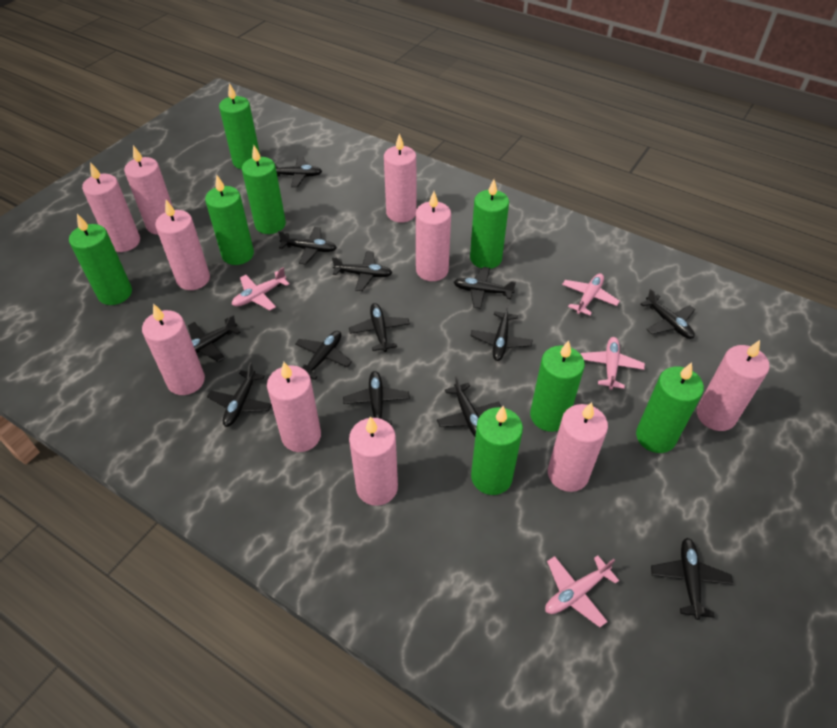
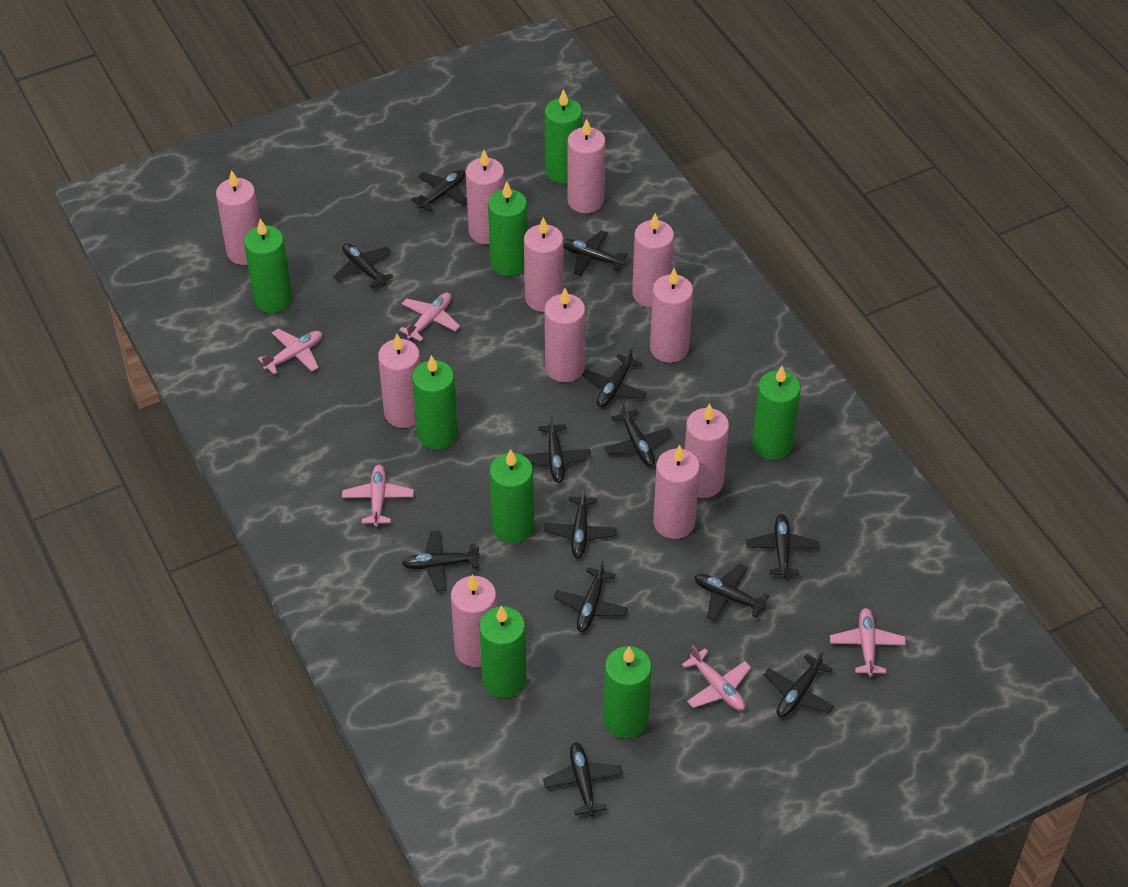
pink candle: 10 -> 11
pink plane: 4 -> 5

